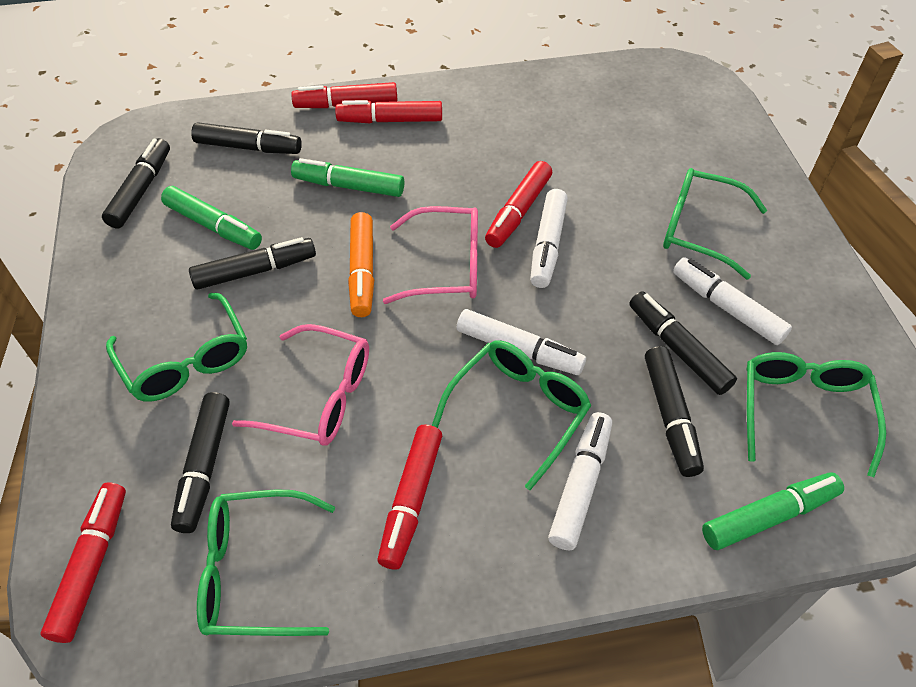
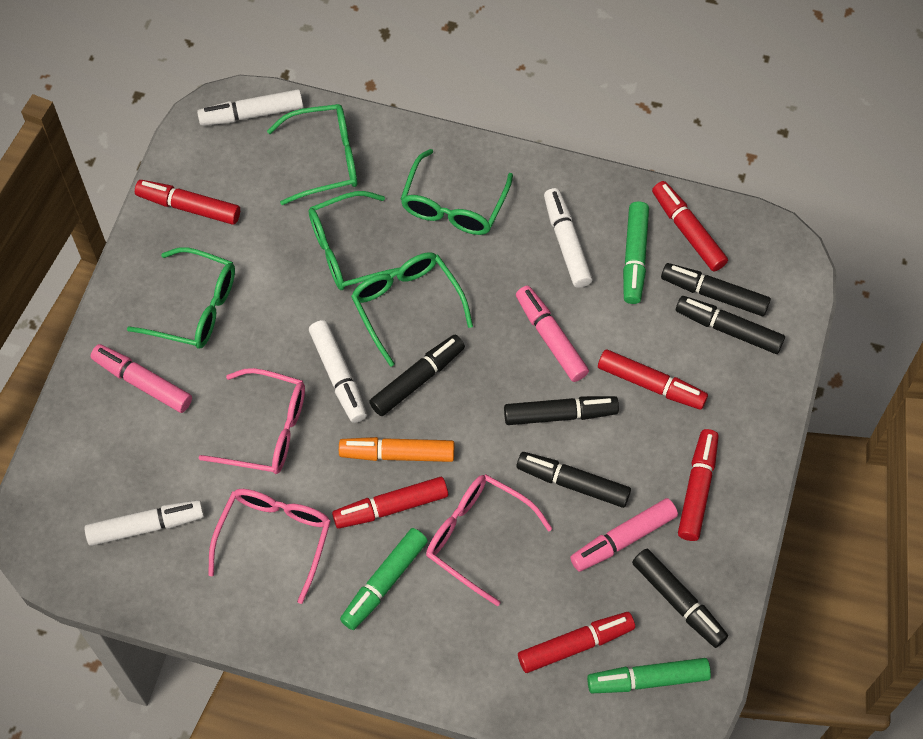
pink glasses: 2 -> 3
pink marker: 0 -> 3
red marker: 5 -> 6

